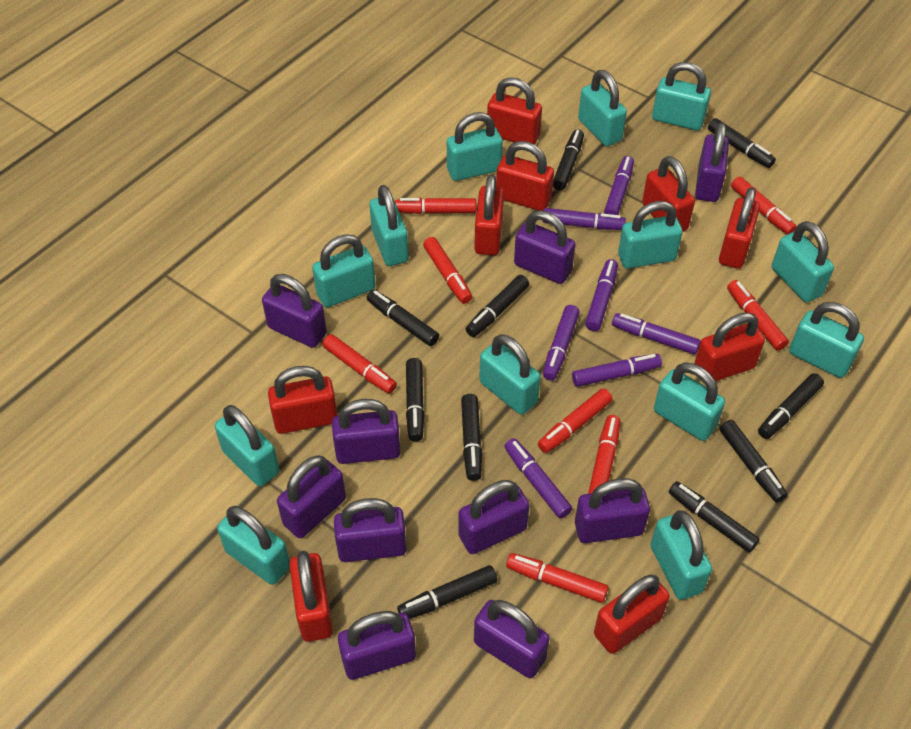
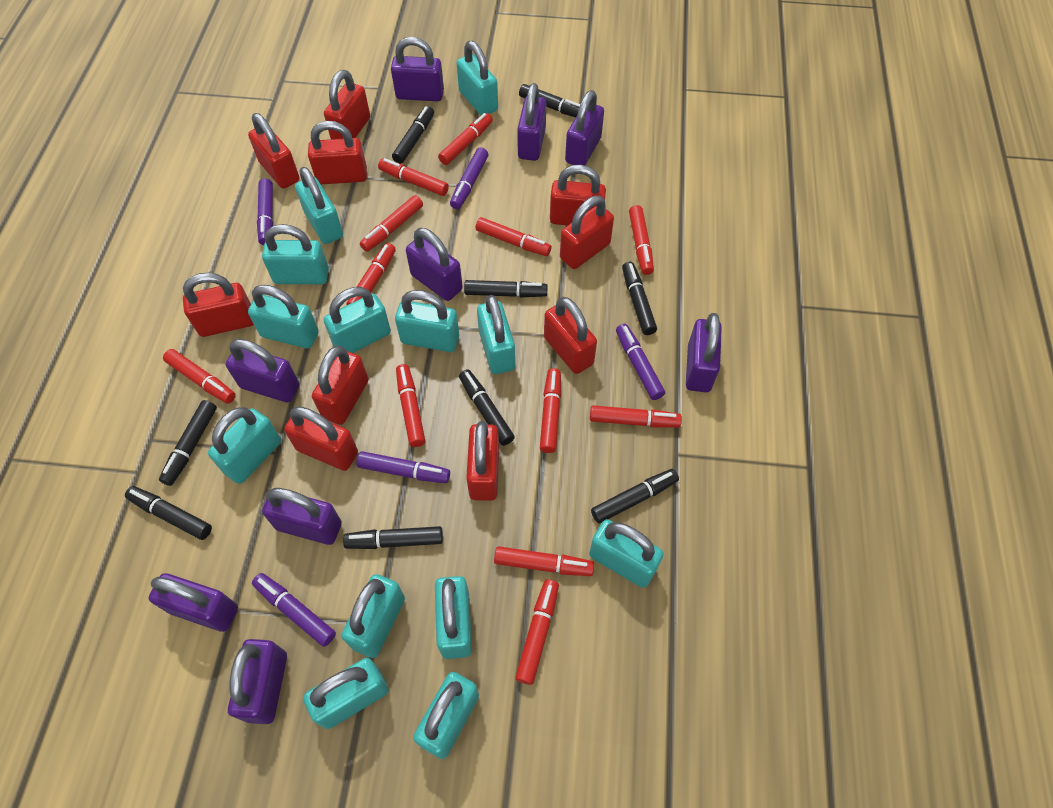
black marker: 10 -> 9
purple marker: 7 -> 5
purple padlock: 10 -> 9
red marker: 8 -> 12
red padlock: 9 -> 10

